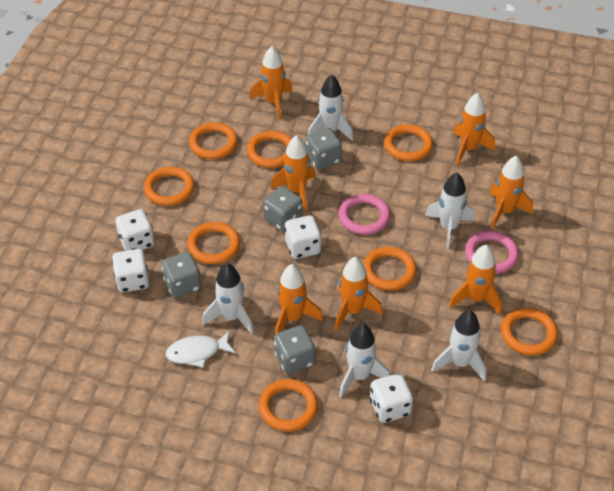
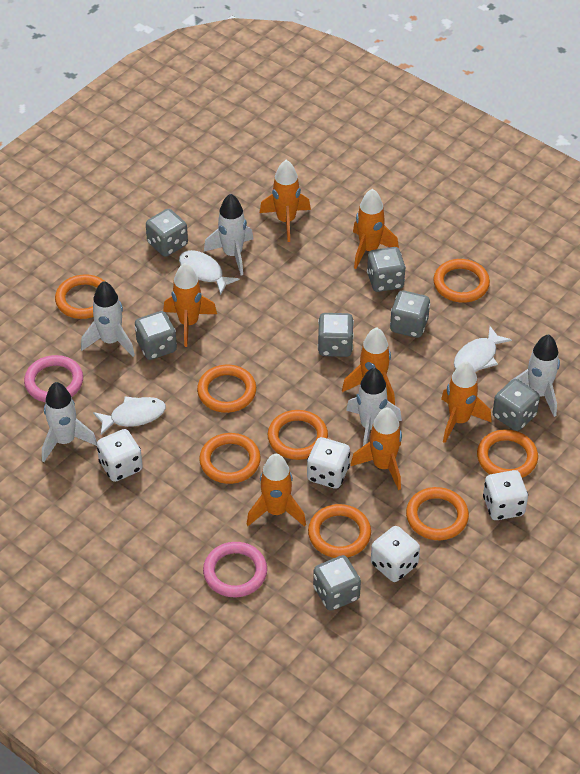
grey dice: 4 -> 7
white fish: 1 -> 3

